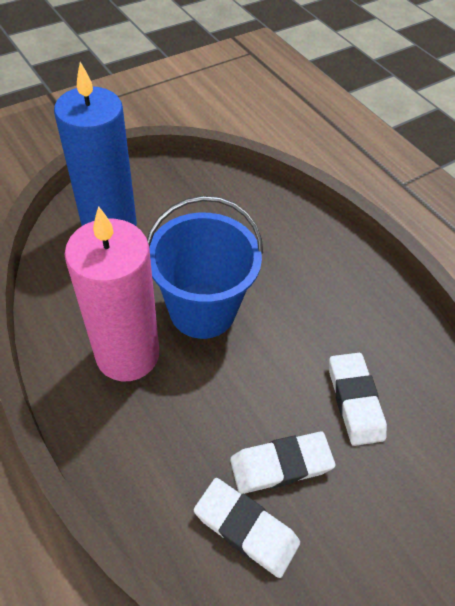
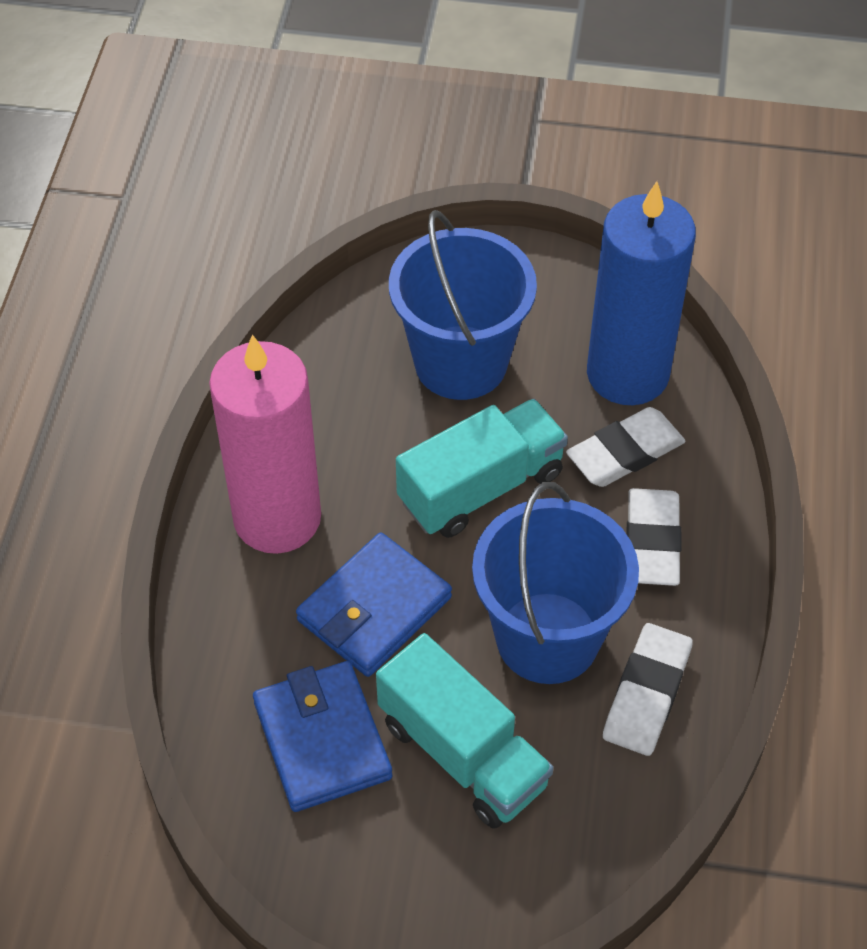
blue bucket: 1 -> 2
blue wallet: 0 -> 2
turquoise truck: 0 -> 2

